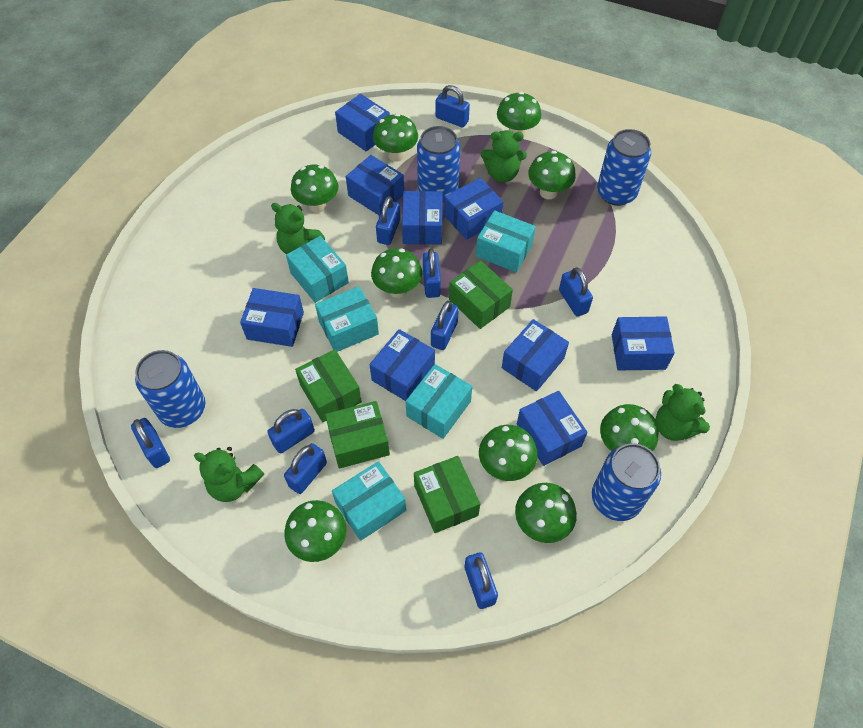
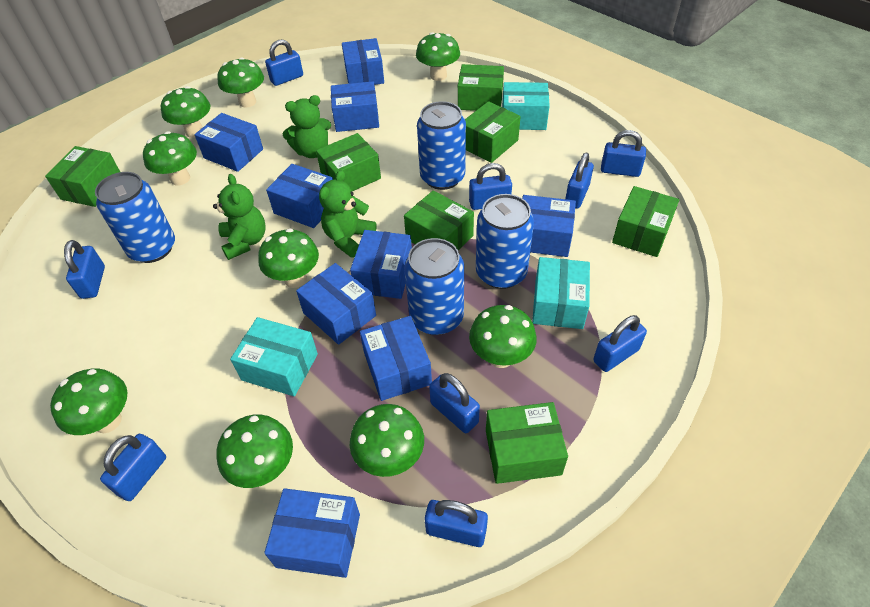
green box: 4 -> 7
green teddy bear: 4 -> 3
turquoise box: 5 -> 3

